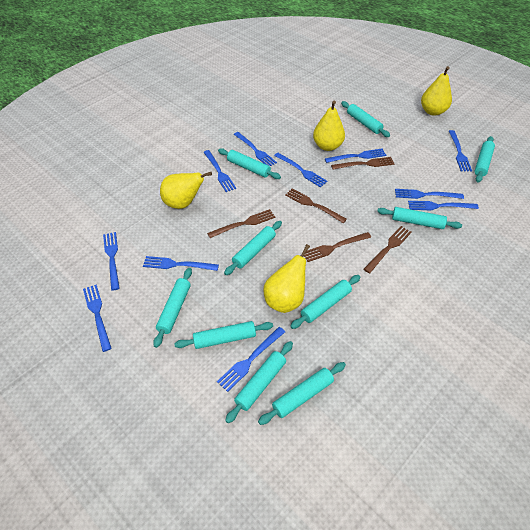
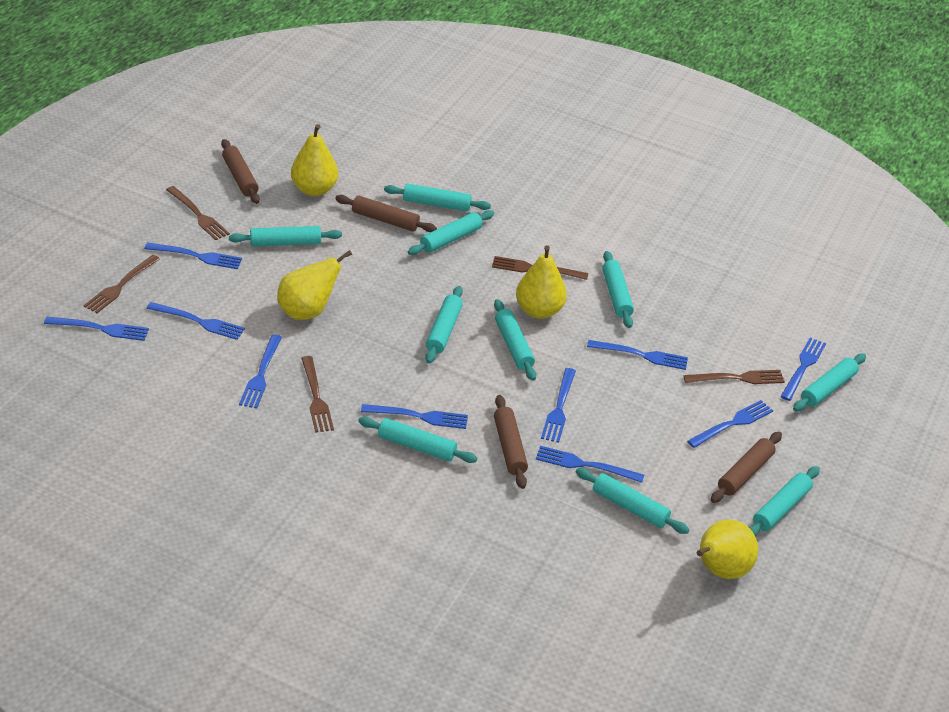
blue fork: 11 -> 10
brown rolling pin: 0 -> 4

